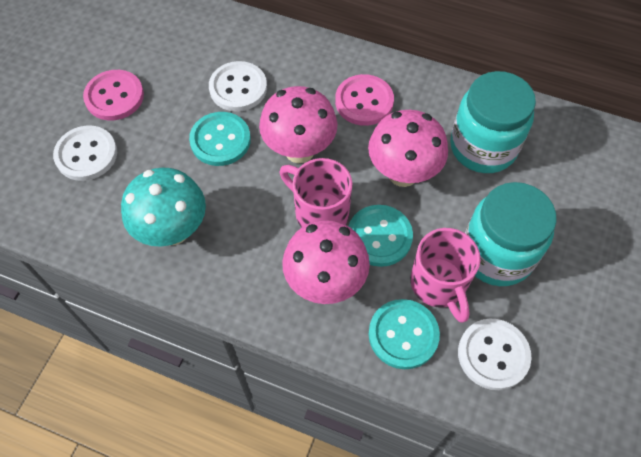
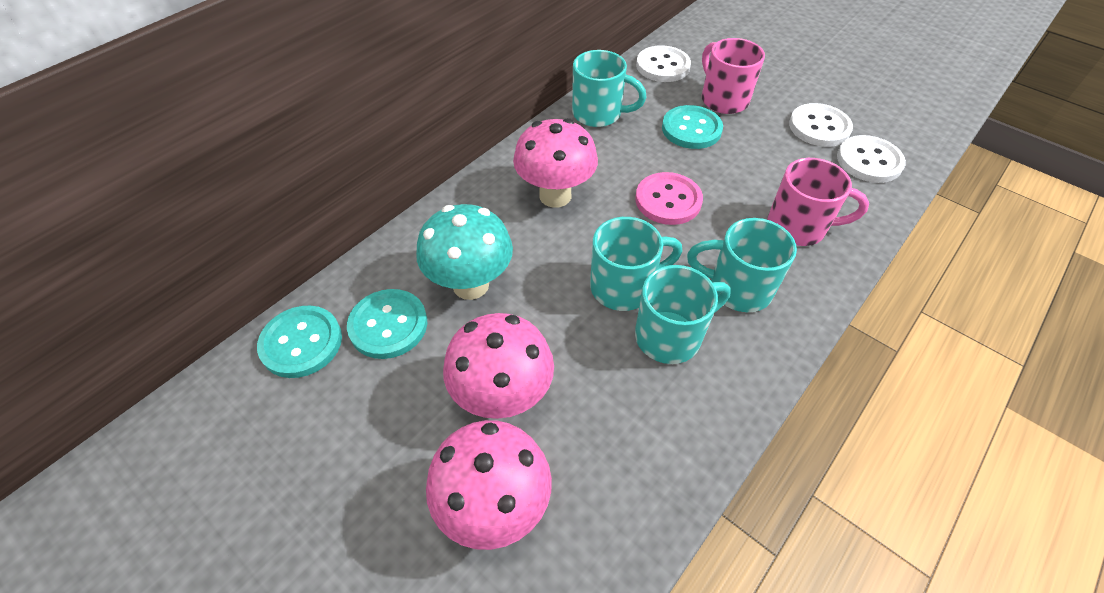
pink button: 2 -> 1
turquoise jar: 2 -> 0
turquoise mug: 0 -> 4

